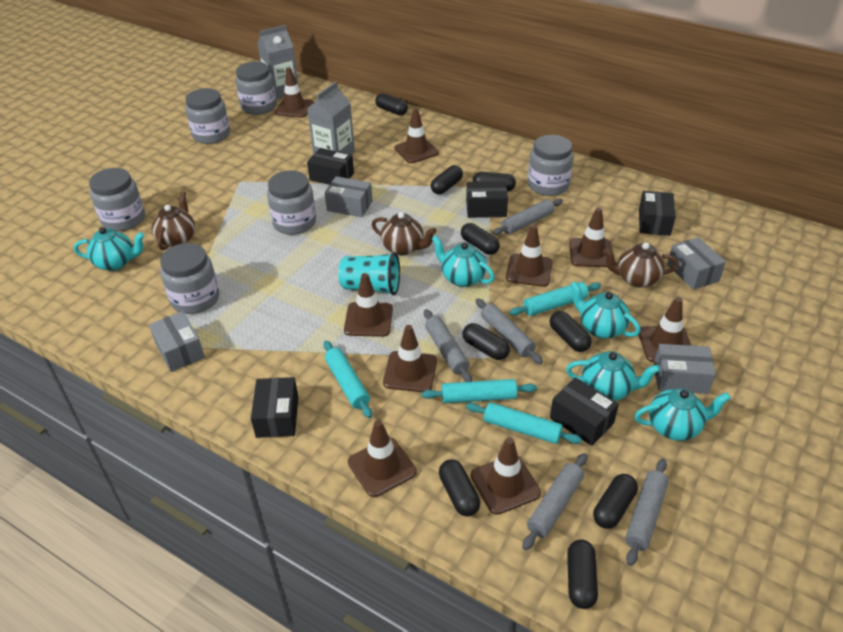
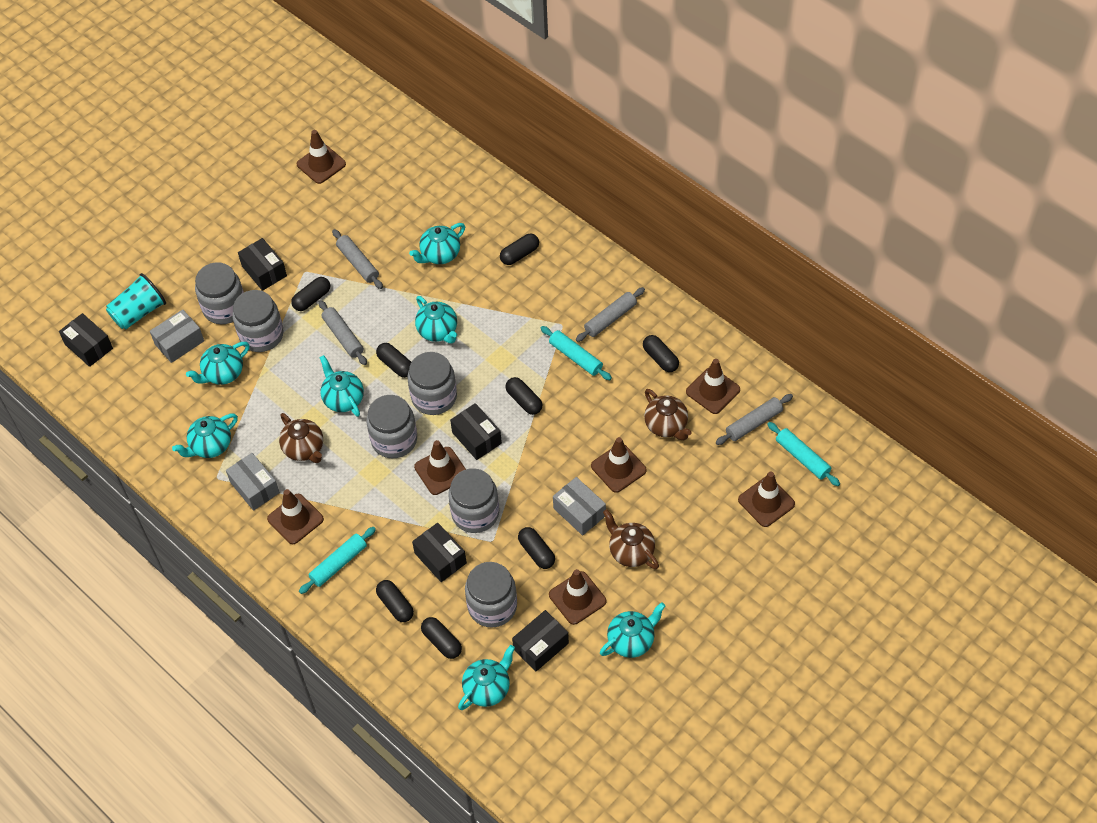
black capsule: 9 -> 8
brown traffic cone: 9 -> 7
grey box: 4 -> 3
grey carton: 2 -> 0
grey rolling pin: 5 -> 4
turquoise rolling pin: 4 -> 3
turquoise teapot: 5 -> 7

